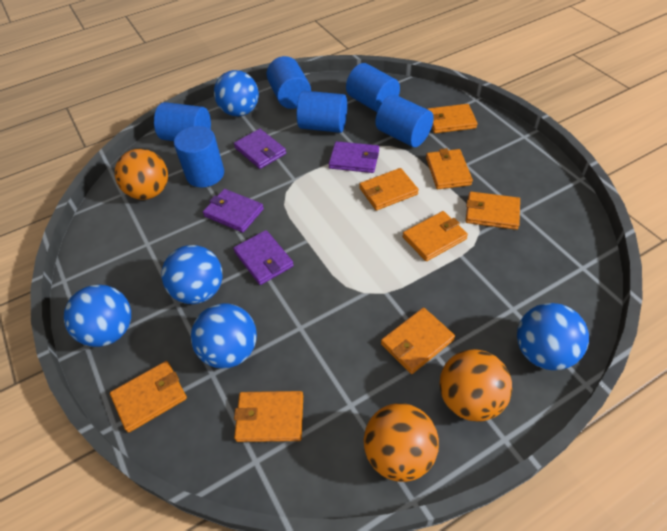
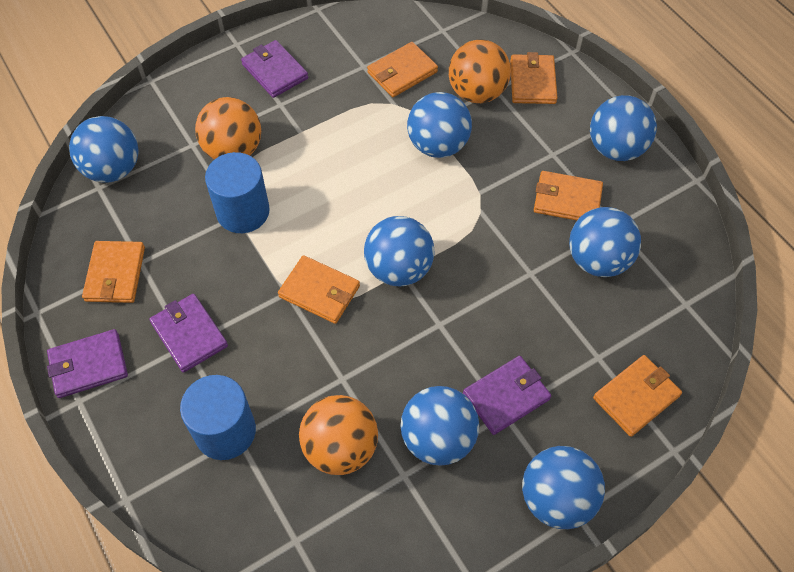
blue ball: 5 -> 7
blue cylinder: 6 -> 2
orange wallet: 8 -> 6

